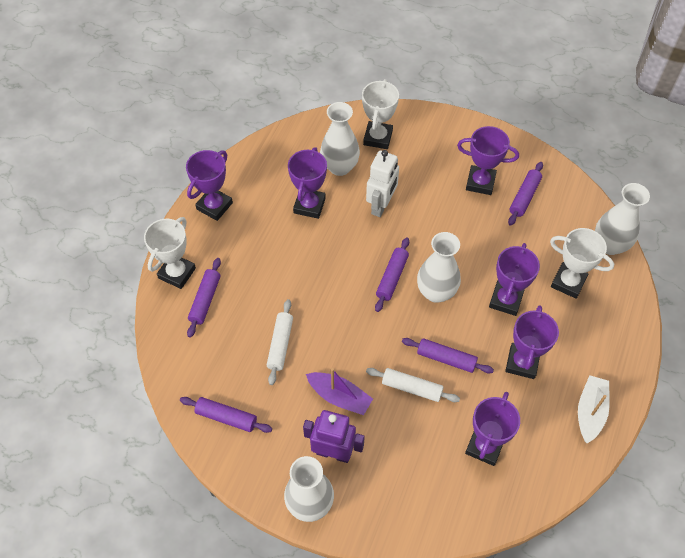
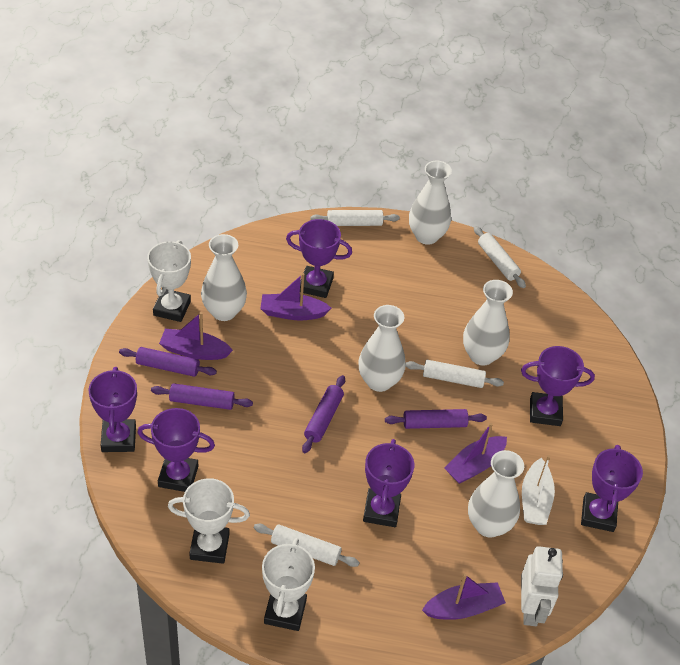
purple boat: 1 -> 4
purple robot: 1 -> 0
purple rolling pin: 5 -> 4
white rolling pin: 2 -> 4
white vase: 4 -> 5

